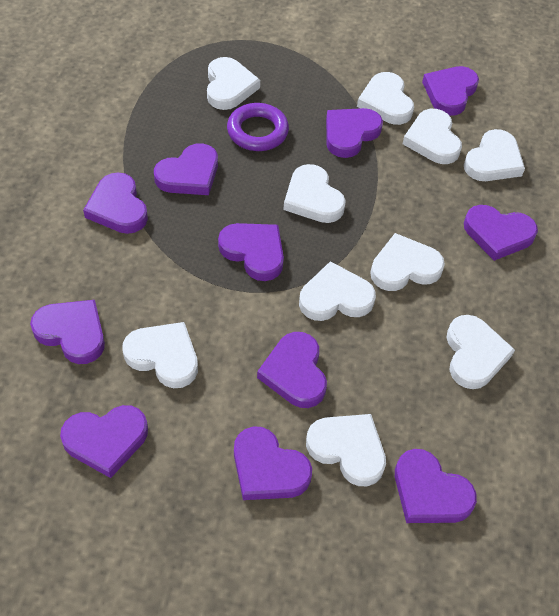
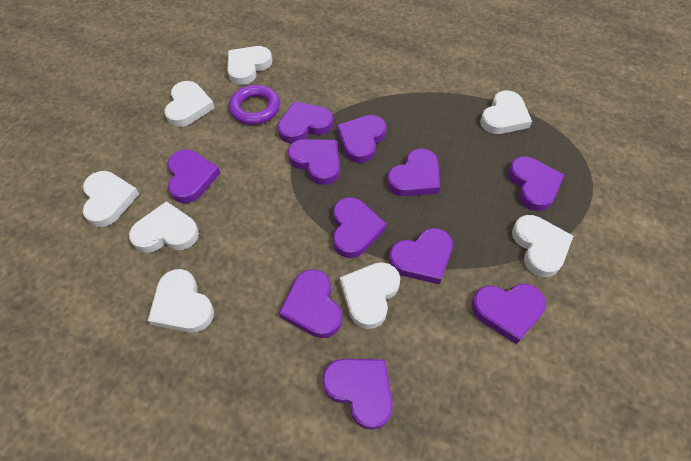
white heart: 10 -> 8

